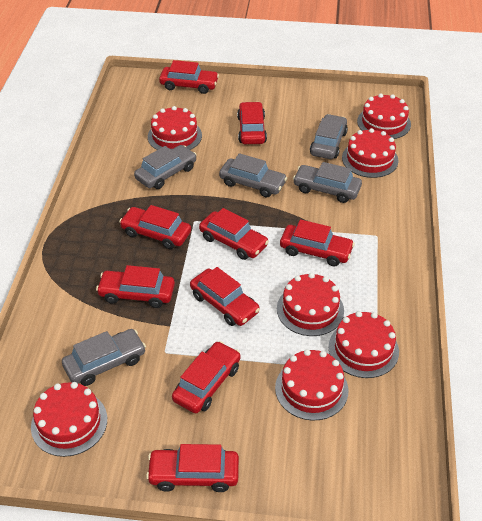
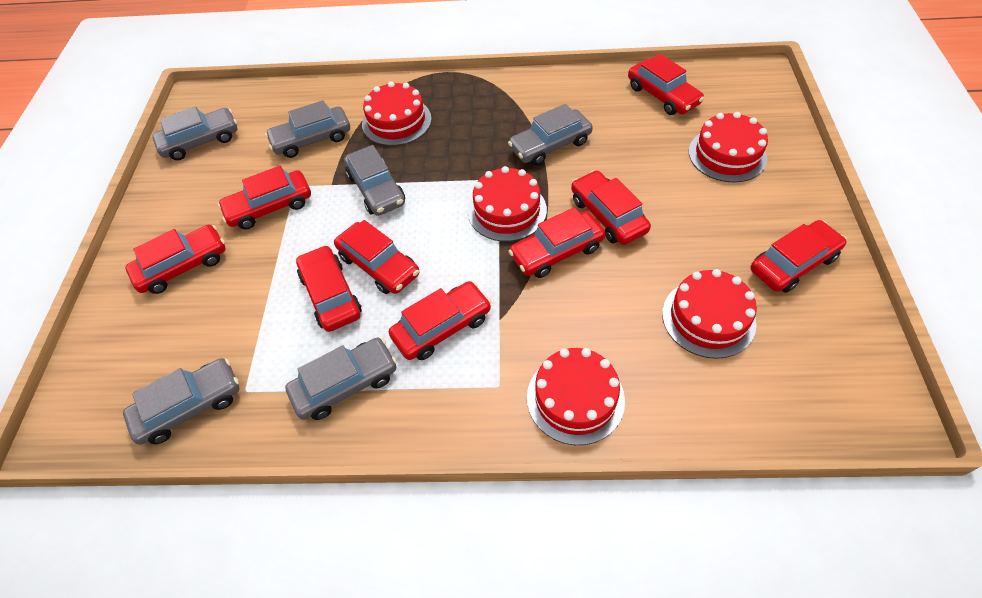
grey car: 5 -> 6
red cake: 7 -> 5

